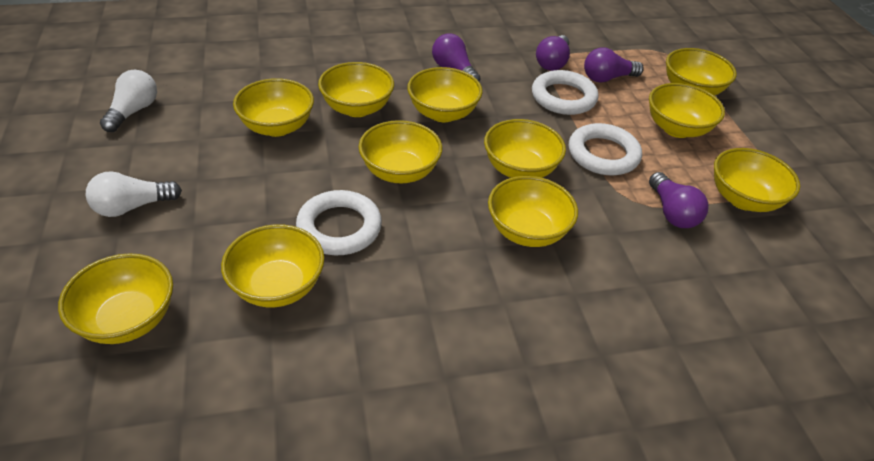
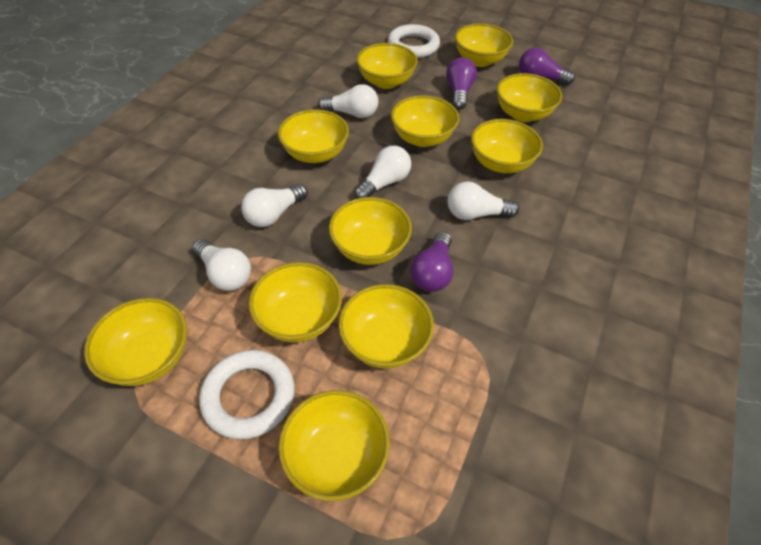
purple light bulb: 4 -> 3
white light bulb: 2 -> 5
white ring: 3 -> 2

